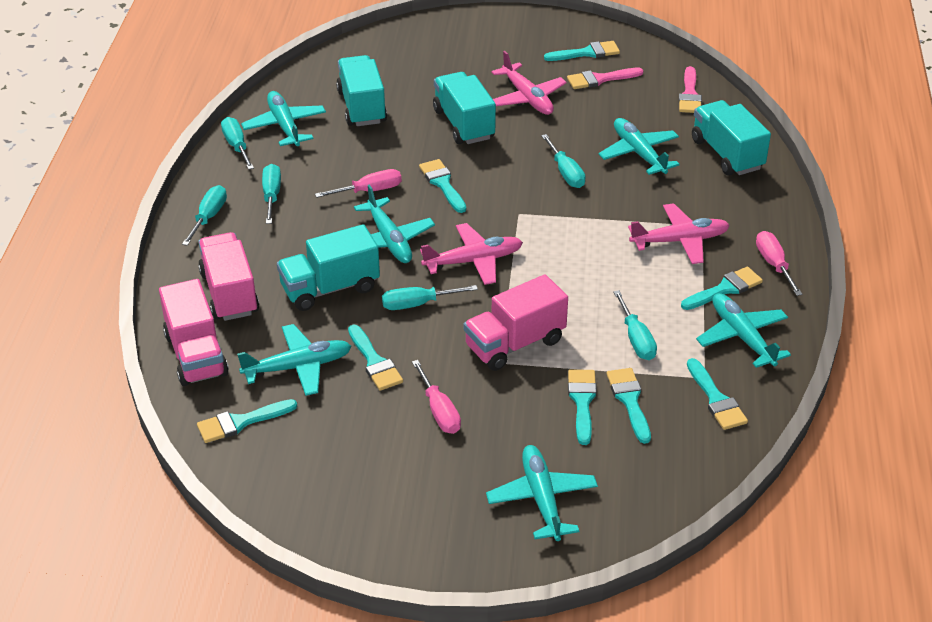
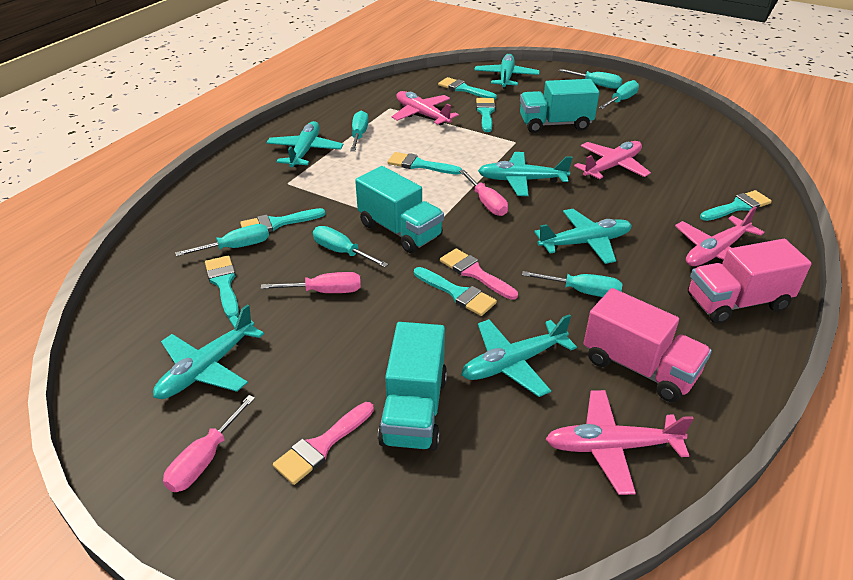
pink plane: 3 -> 4
pink truck: 3 -> 2
turquoise brush: 8 -> 7
turquoise truck: 4 -> 3

